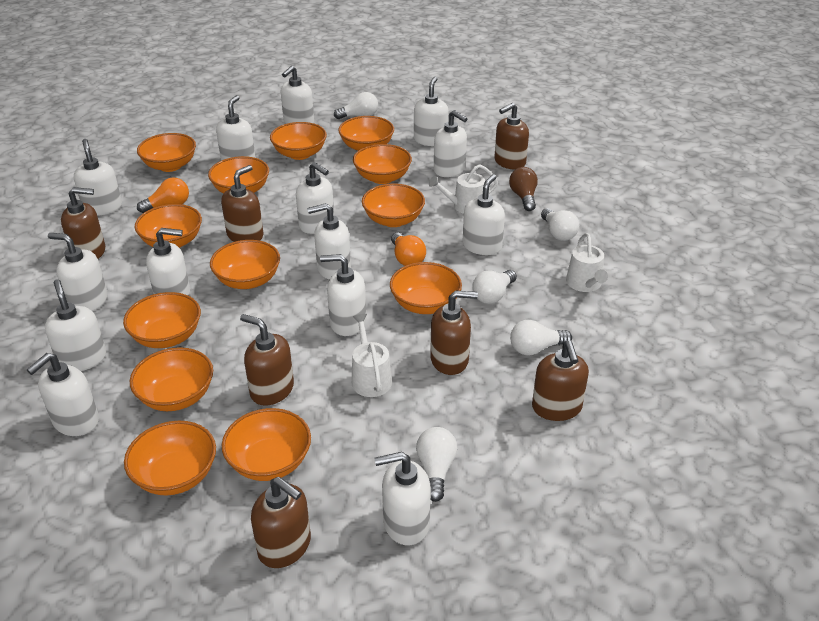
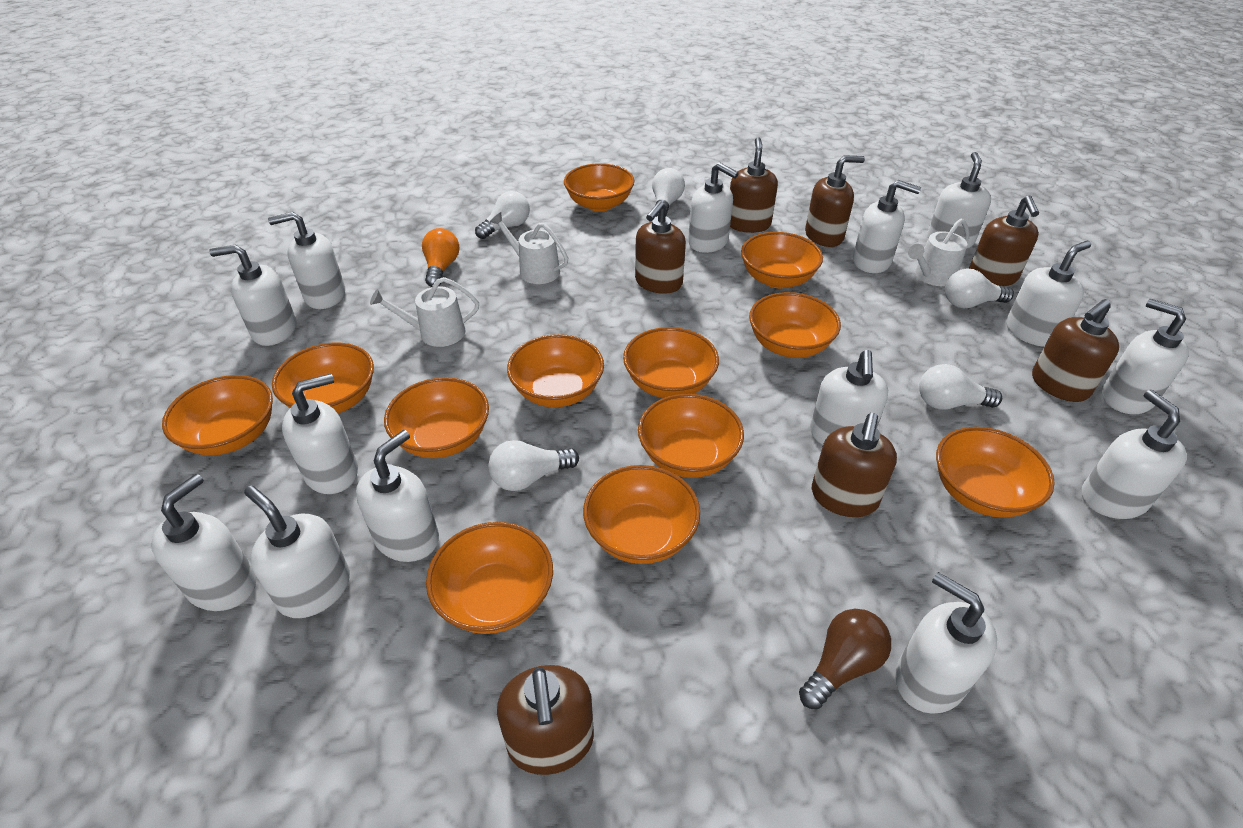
orange bowl: 13 -> 12
orange light bulb: 2 -> 1

